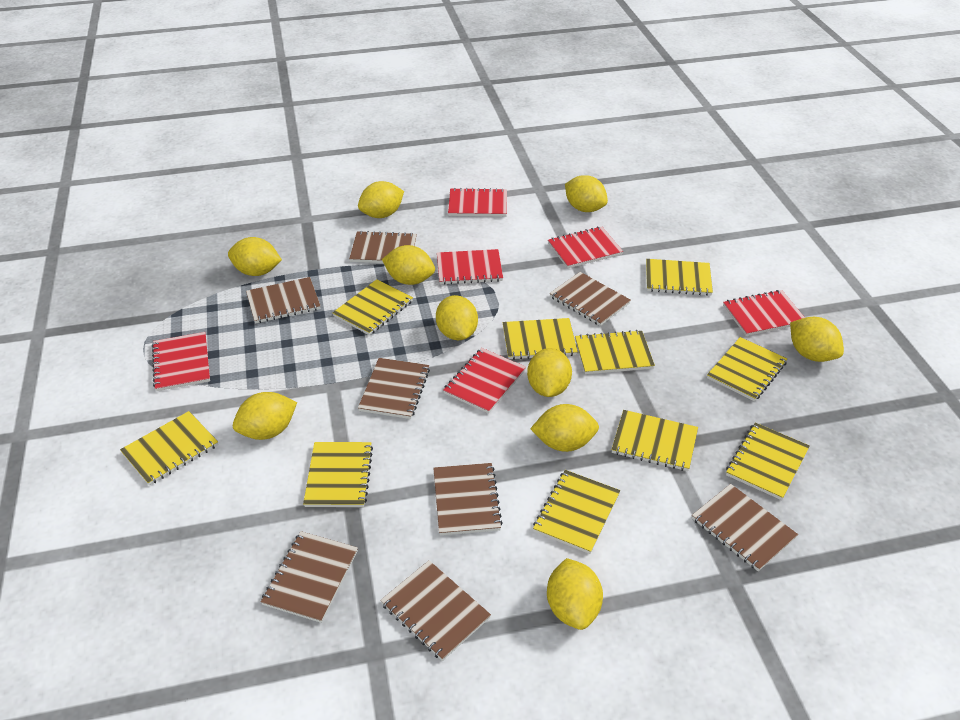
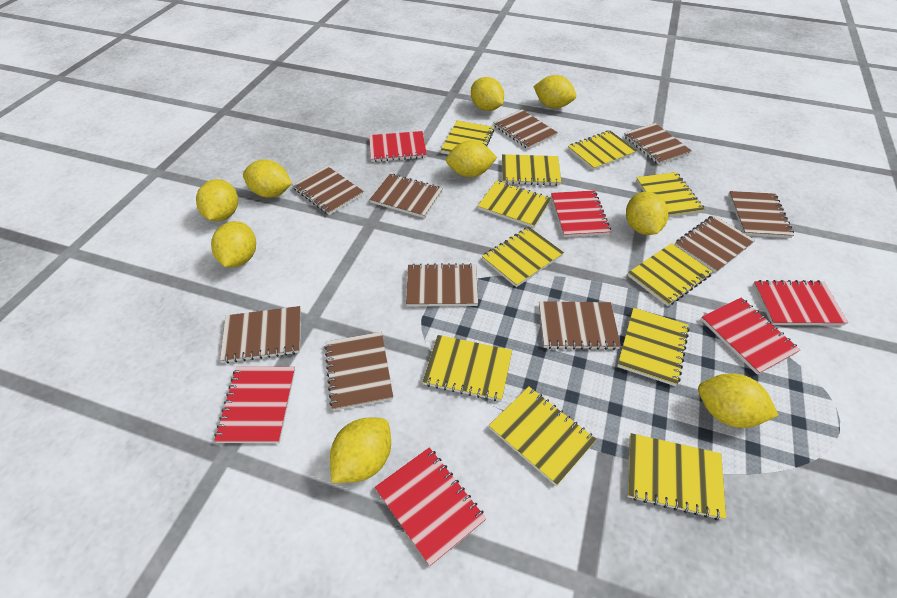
brown notebook: 8 -> 10
yellow lemon: 10 -> 9
yellow notebook: 10 -> 11

